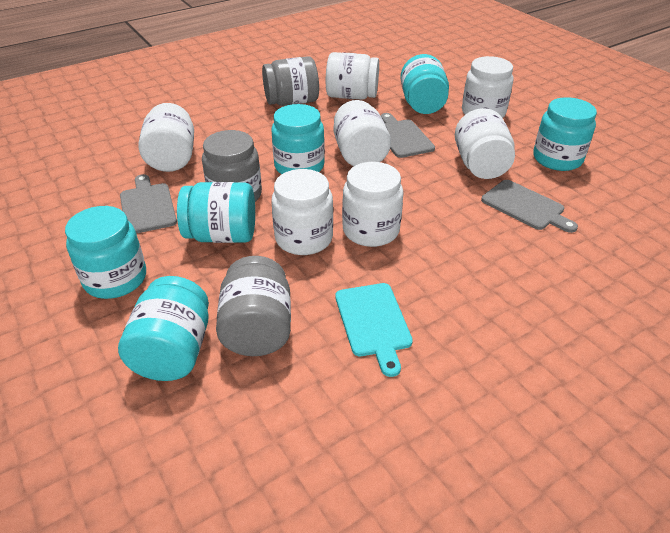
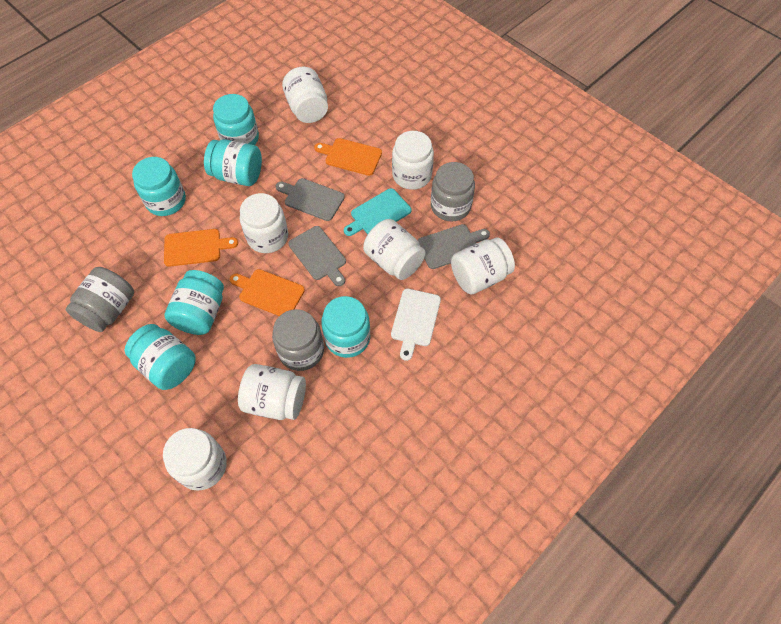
orange cutting board: 0 -> 3
white cutting board: 0 -> 1

